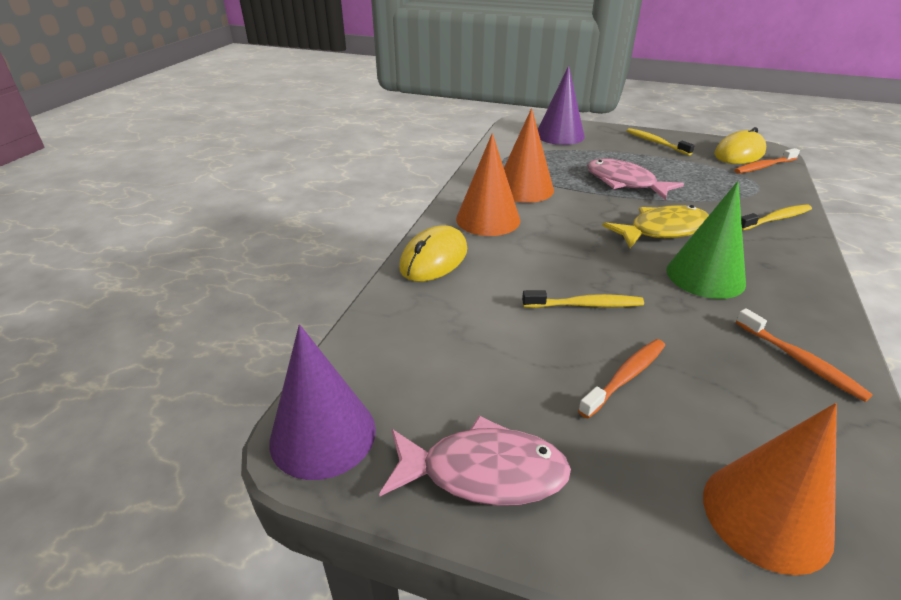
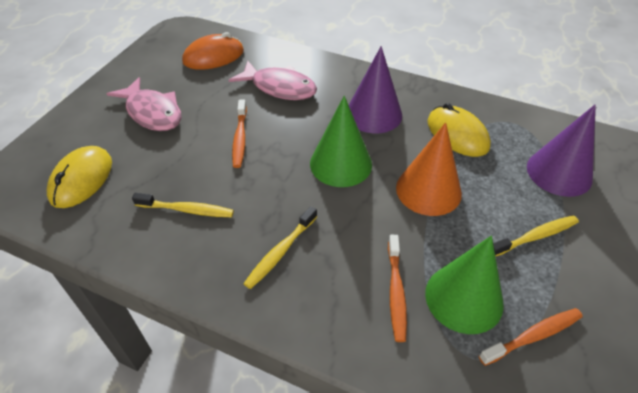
green cone: 1 -> 2
orange cone: 3 -> 1
orange mouse: 0 -> 1
yellow fish: 1 -> 0

